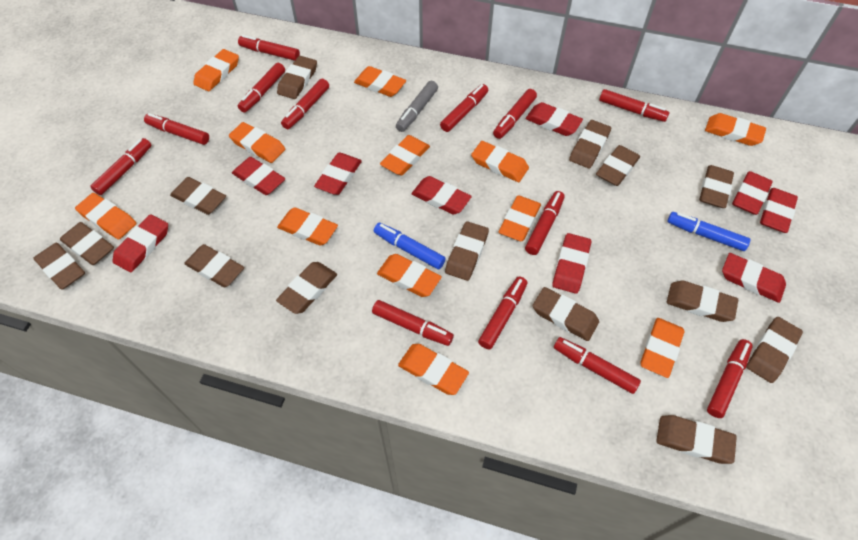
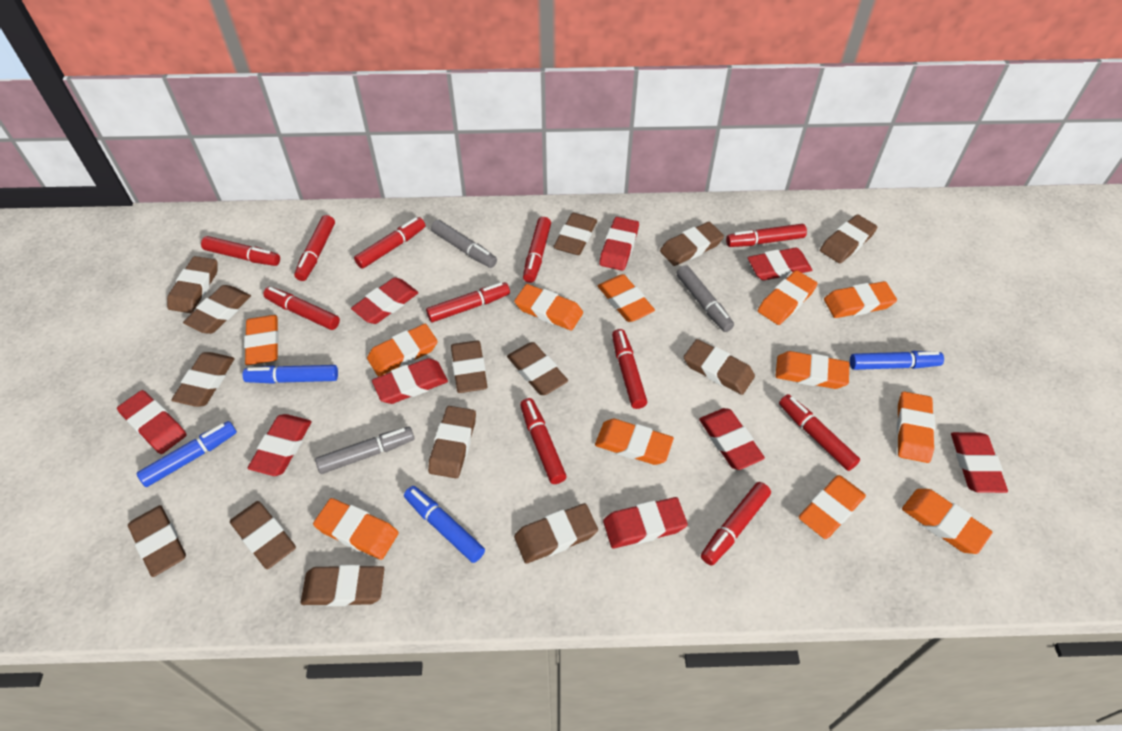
blue marker: 2 -> 4
grey marker: 1 -> 3
red marker: 13 -> 11

